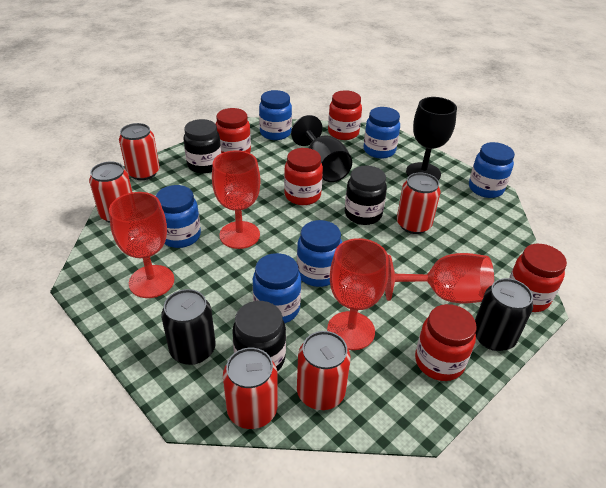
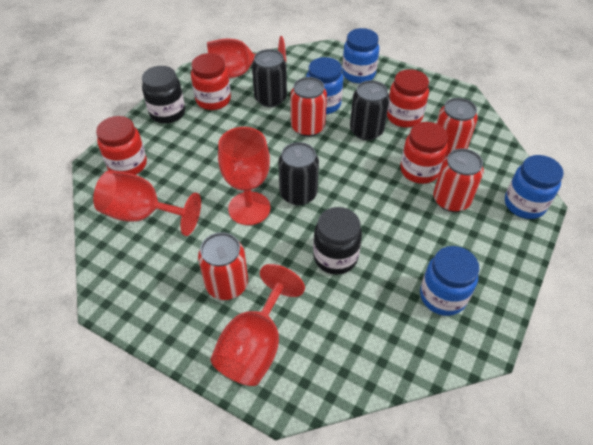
black can: 2 -> 3
black goblet: 2 -> 0
black jar: 3 -> 2
blue jar: 6 -> 4
red can: 5 -> 4
red jar: 5 -> 4

